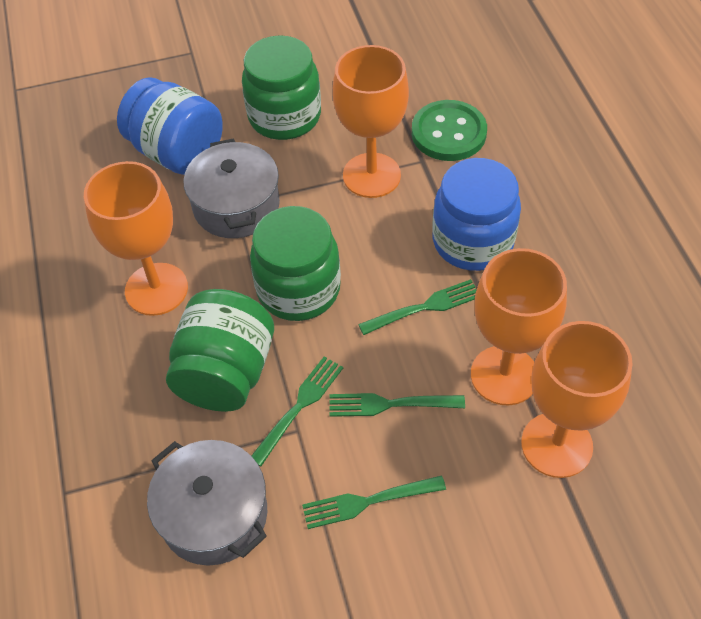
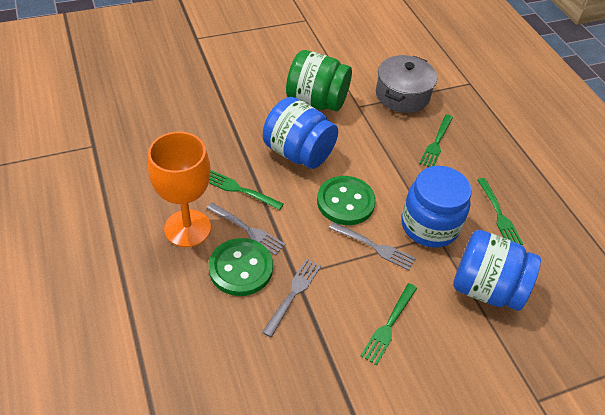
blue jar: 2 -> 3
green button: 1 -> 2
green jar: 3 -> 1
grey fork: 0 -> 3
grey pot: 2 -> 1
orange goblet: 4 -> 1

